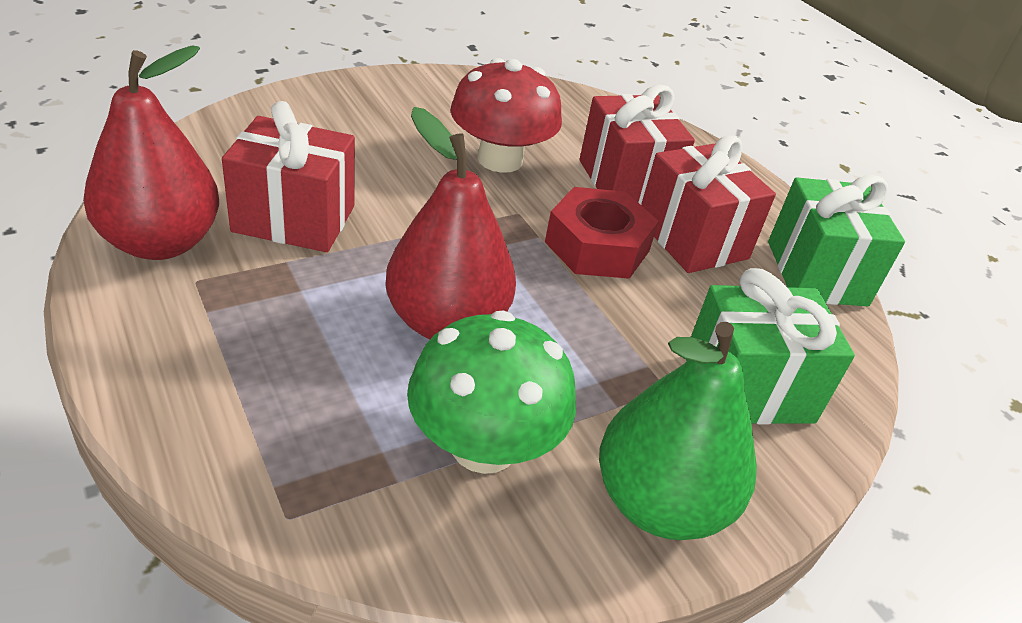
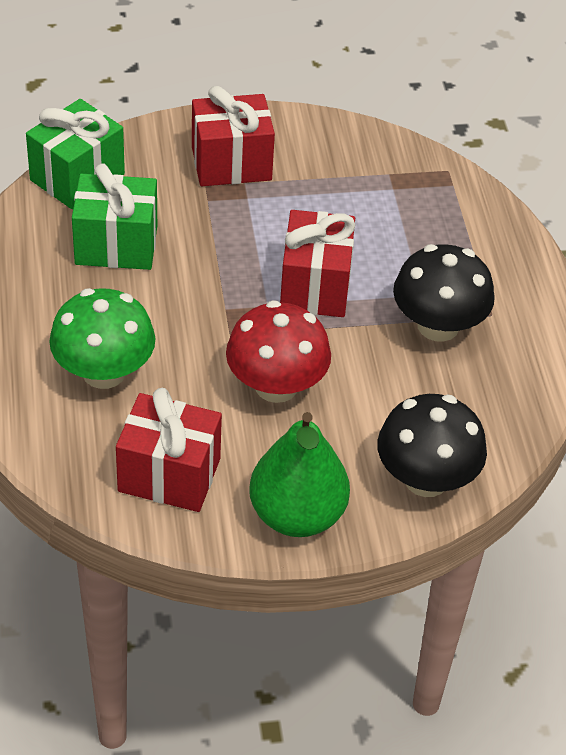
black mushroom: 0 -> 2
red nut: 1 -> 0
red pear: 2 -> 0

